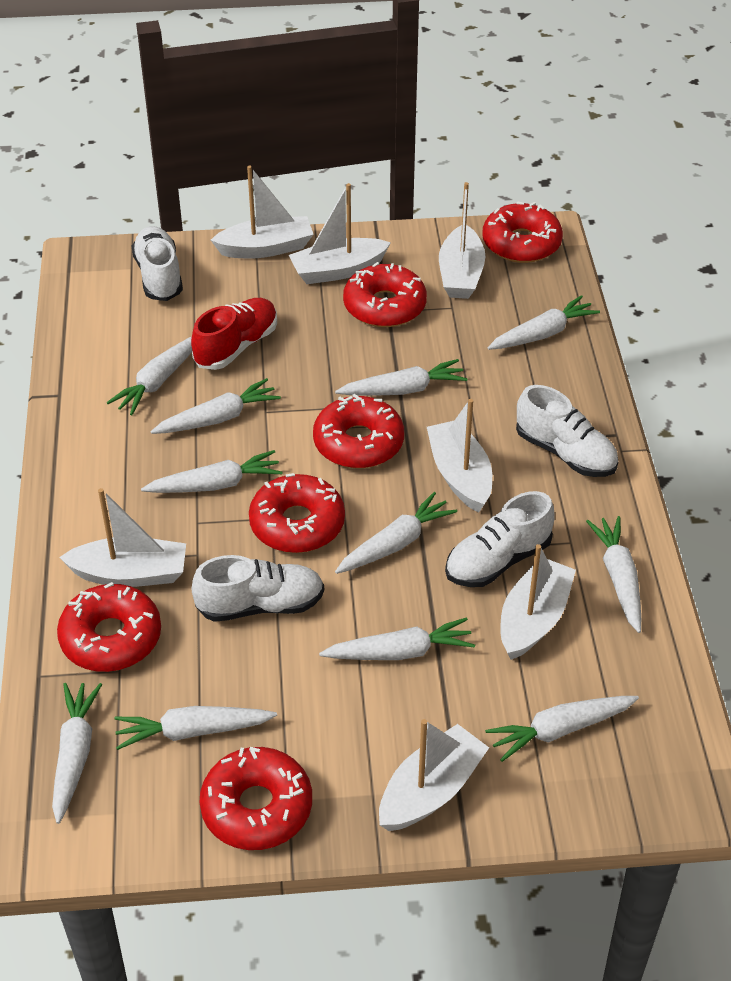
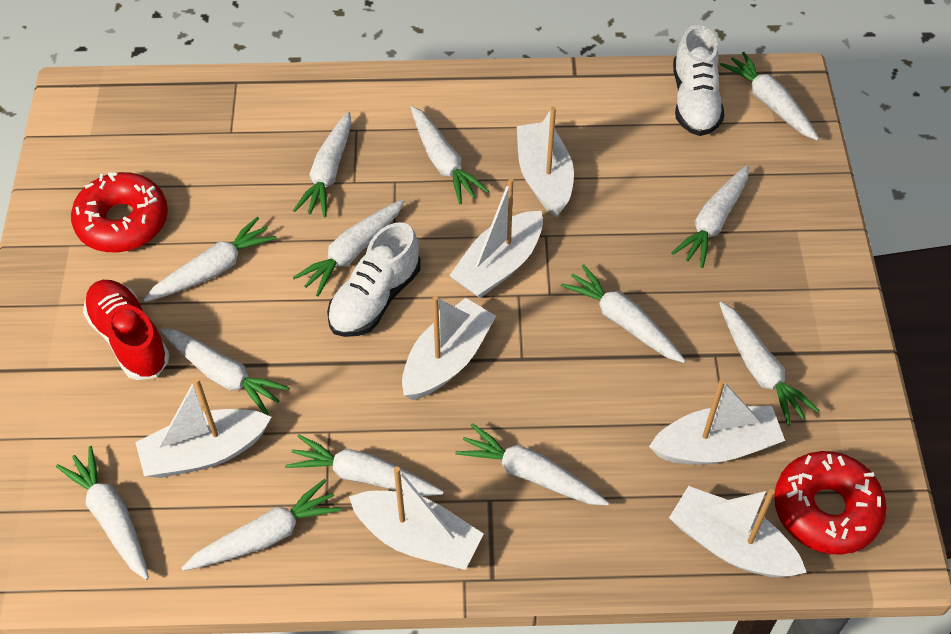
red donut: 6 -> 2
white carrot: 11 -> 13
white shoe: 4 -> 2

